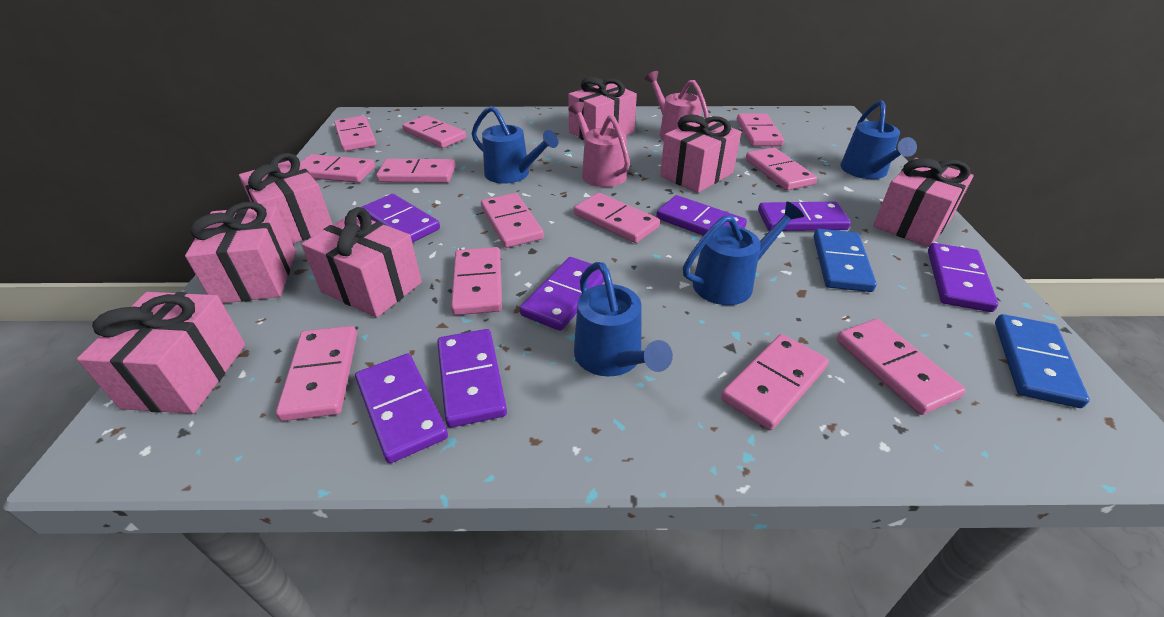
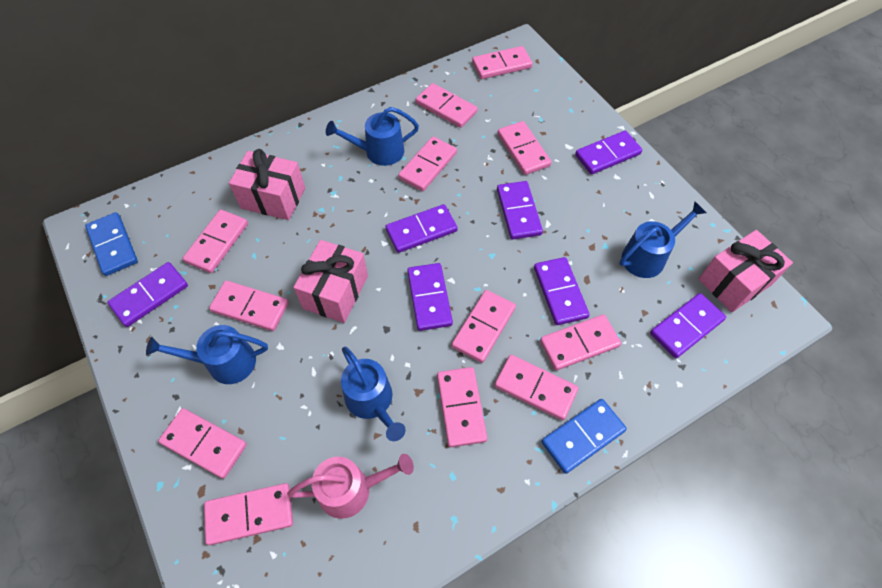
pink gift: 7 -> 3
pink watering can: 2 -> 1

